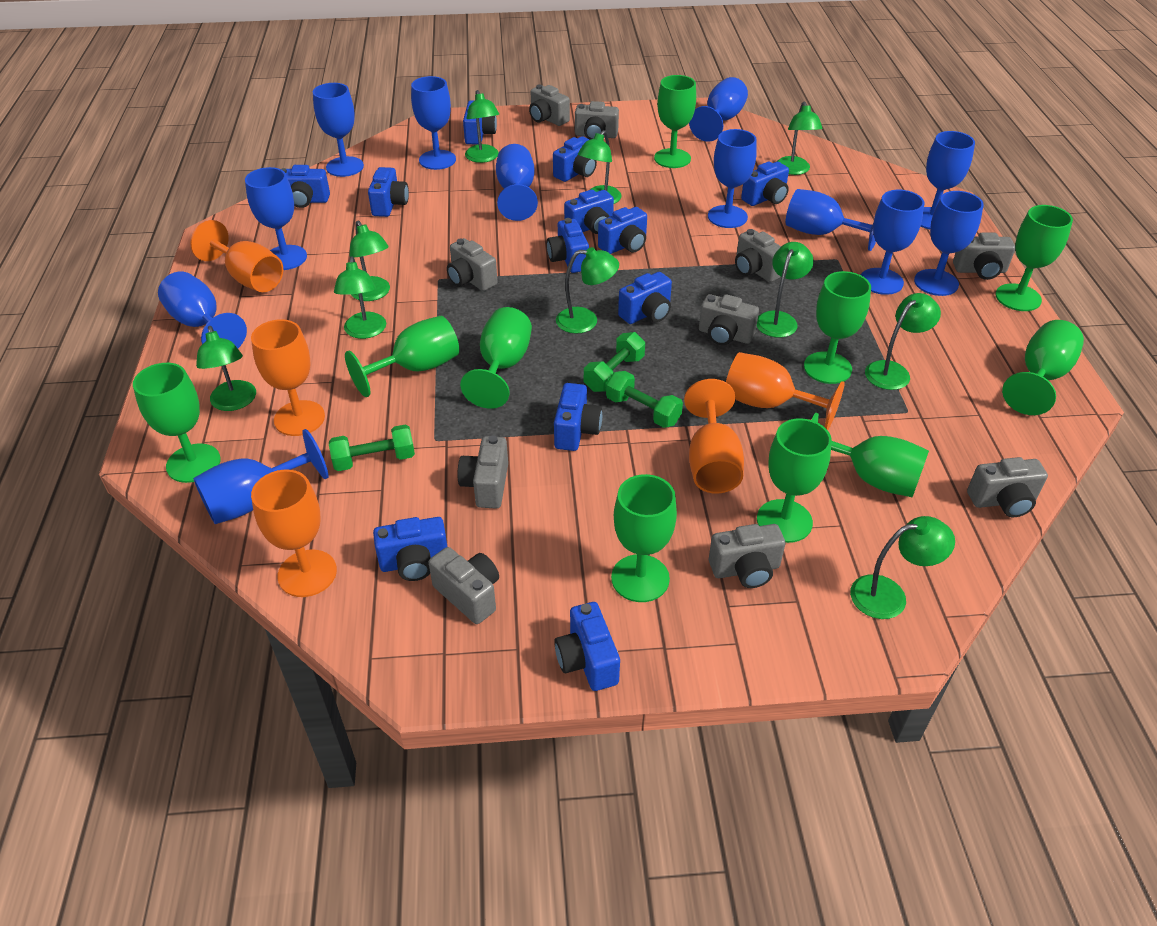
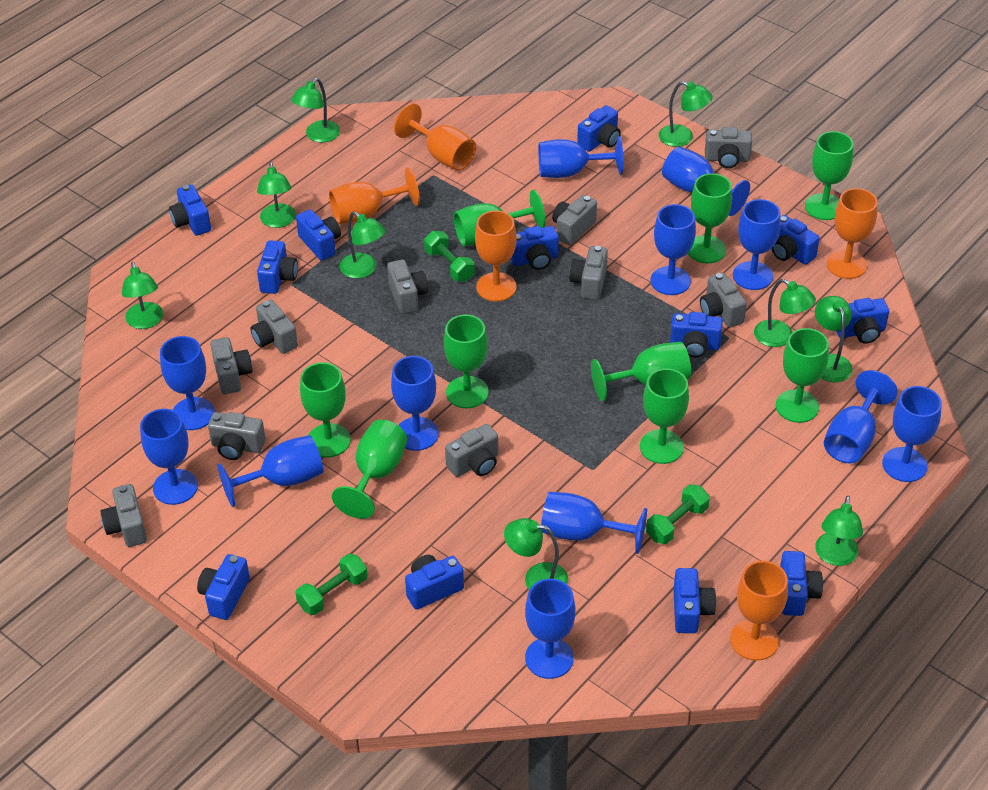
green goblet: 10 -> 9
green lamp: 10 -> 9

